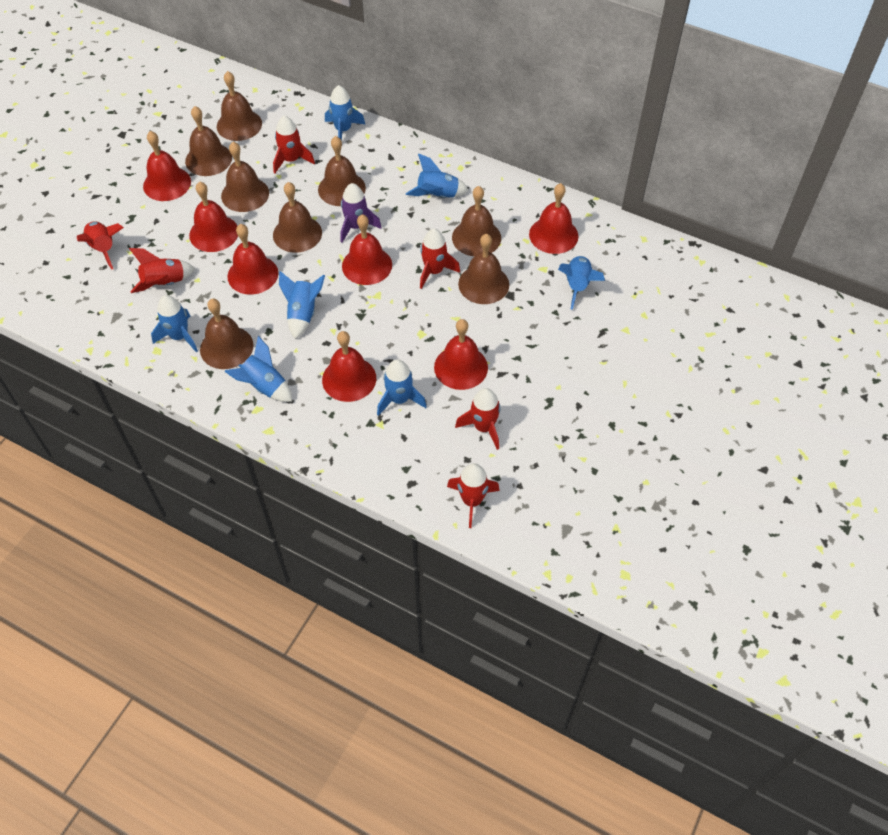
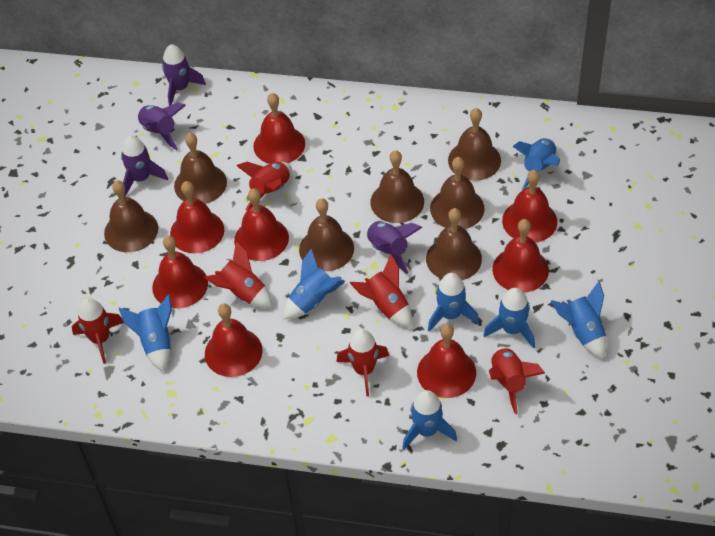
brown bell: 8 -> 7
purple rocket: 1 -> 4
red bell: 7 -> 8

